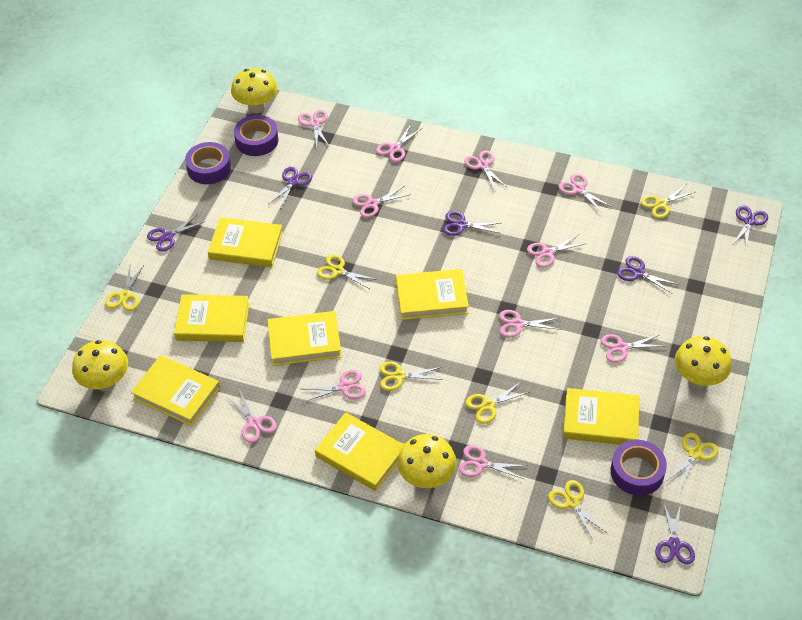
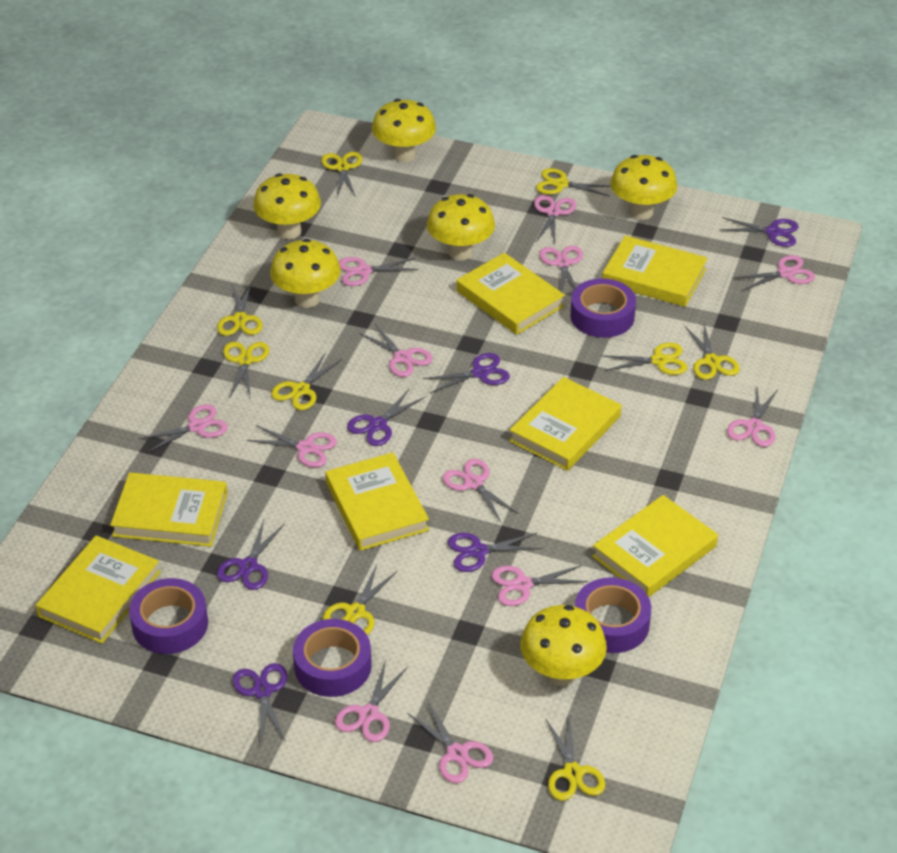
pink scissors: 11 -> 12
purple tape: 3 -> 4
yellow mushroom: 4 -> 6
yellow scissors: 7 -> 9

